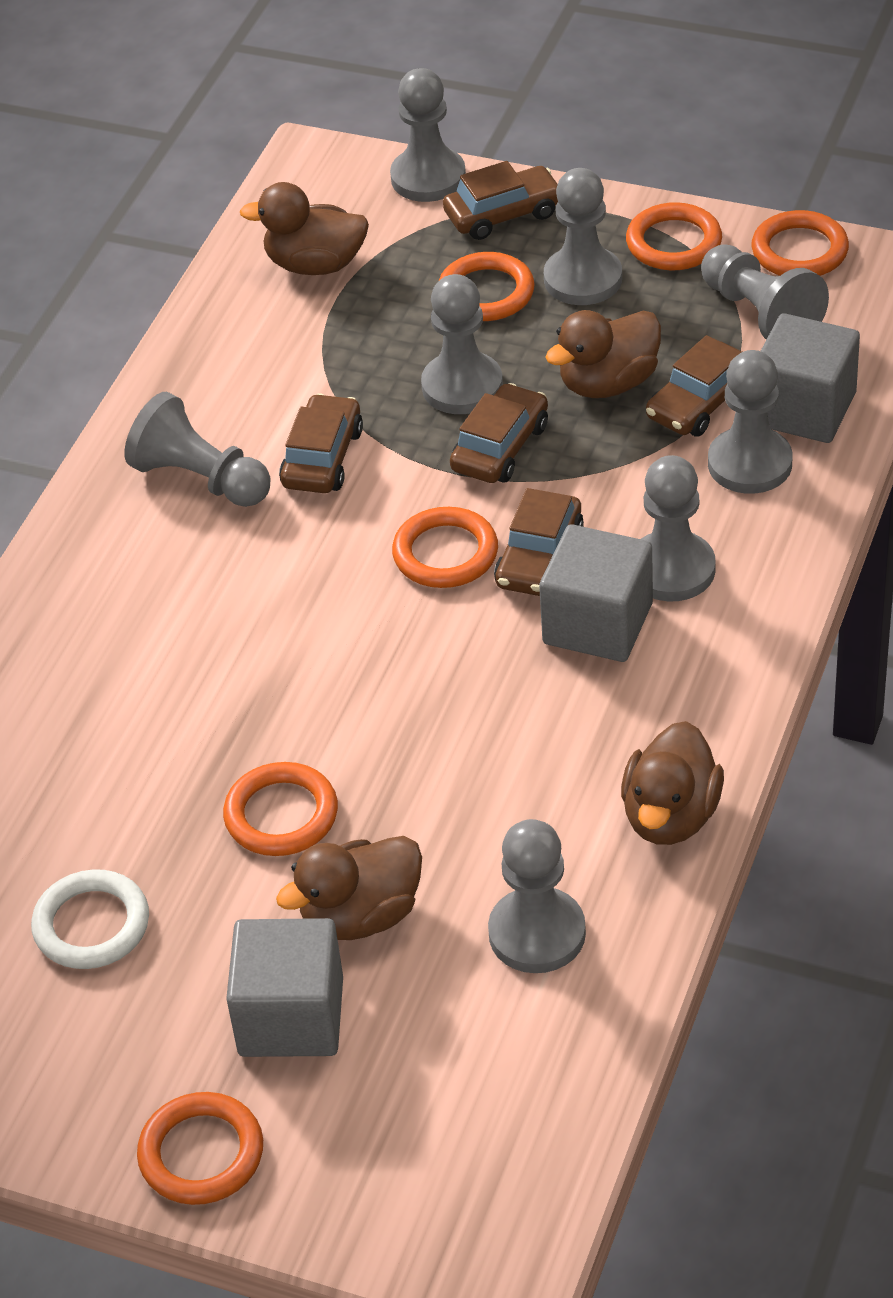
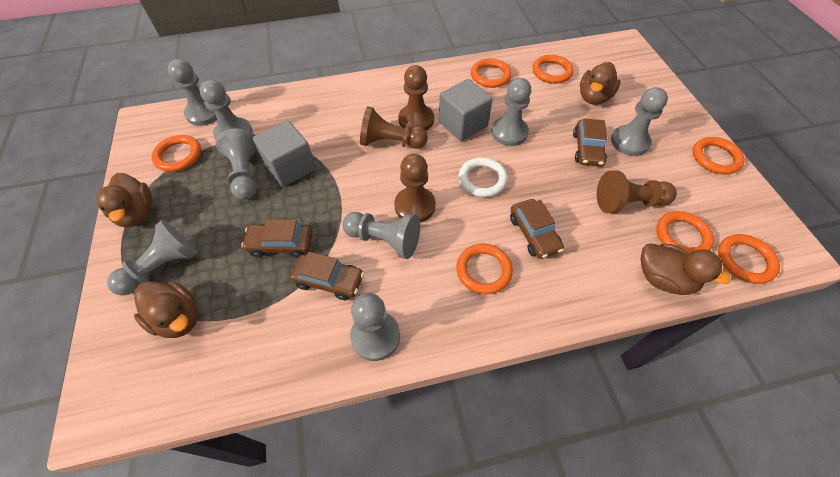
brown car: 5 -> 4
brown pawn: 0 -> 4
grey cube: 3 -> 2
orange ring: 6 -> 7

